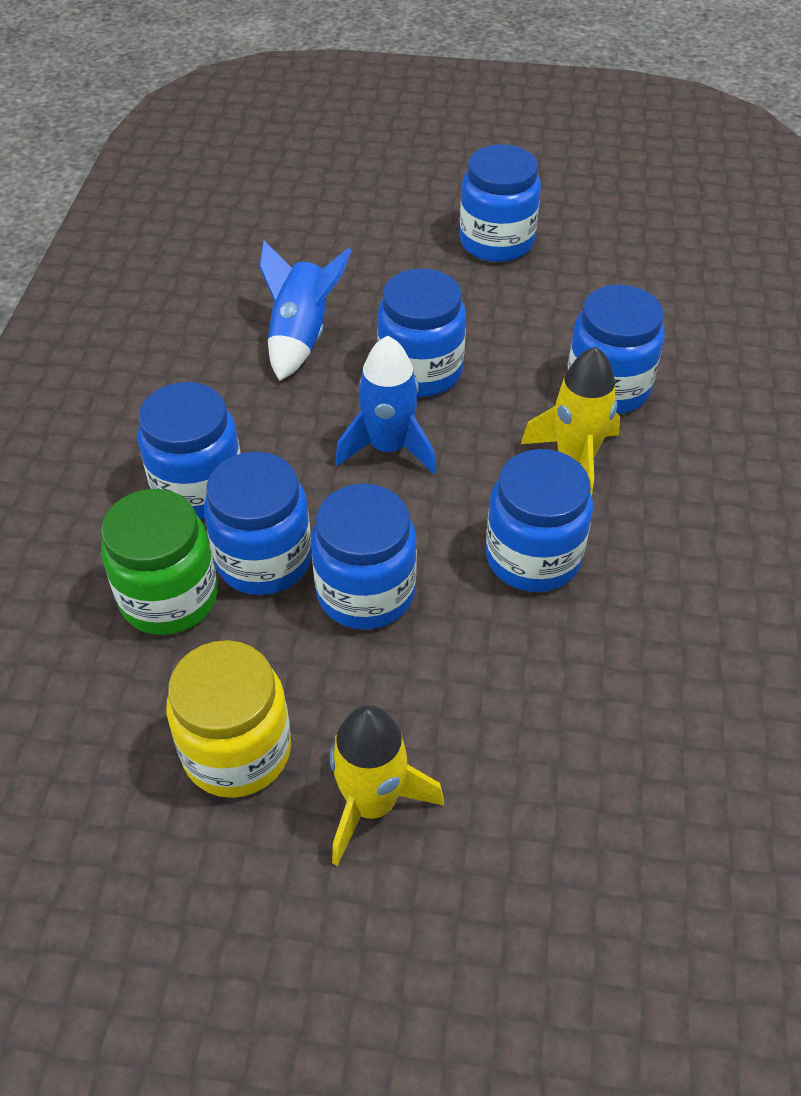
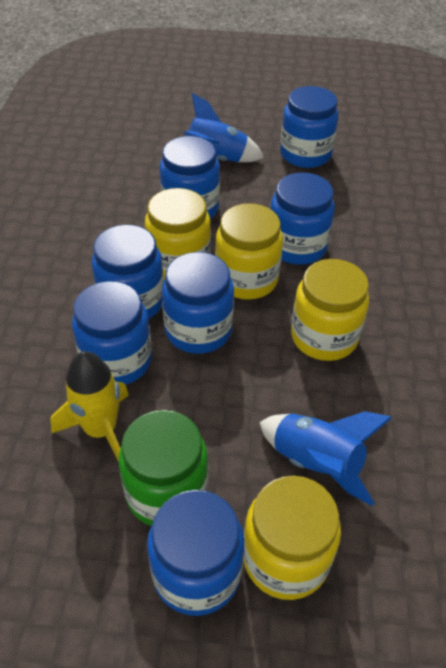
yellow jar: 1 -> 4
yellow rocket: 2 -> 1

